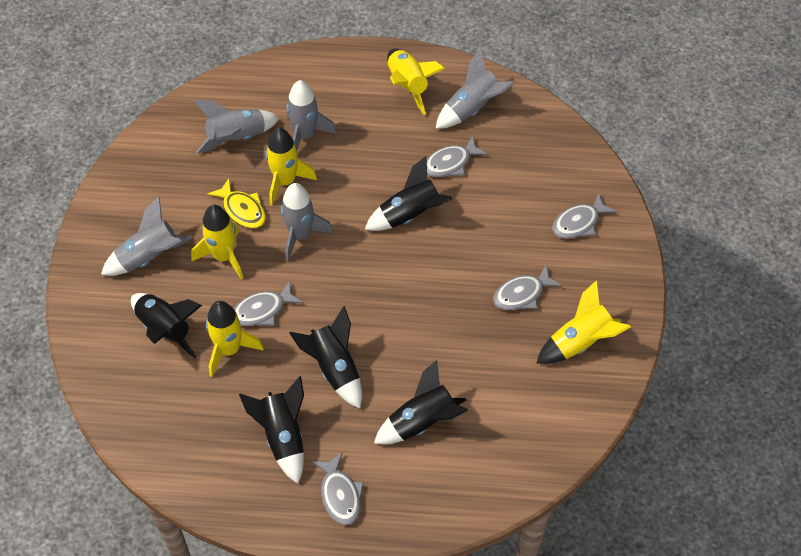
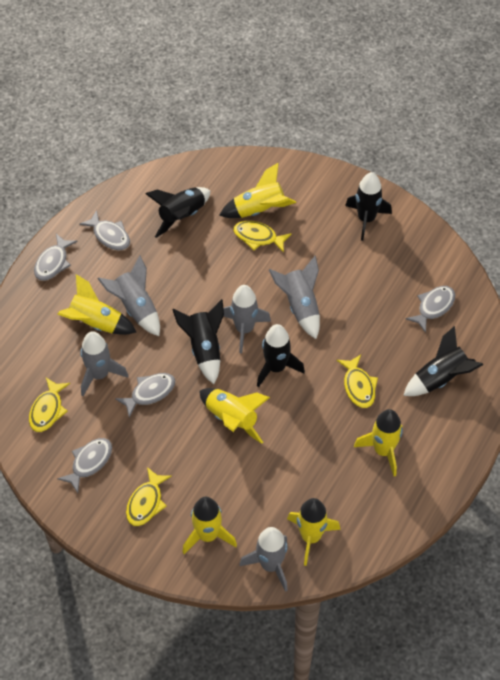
yellow fish: 1 -> 4
yellow rocket: 5 -> 6

